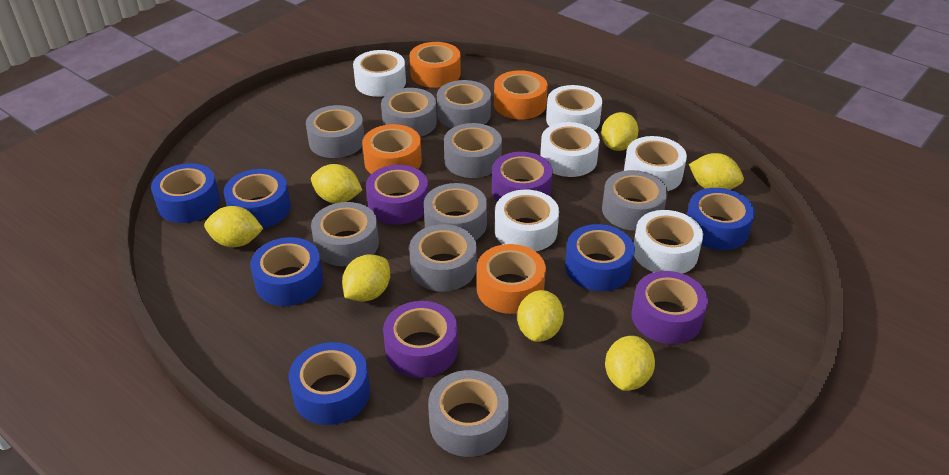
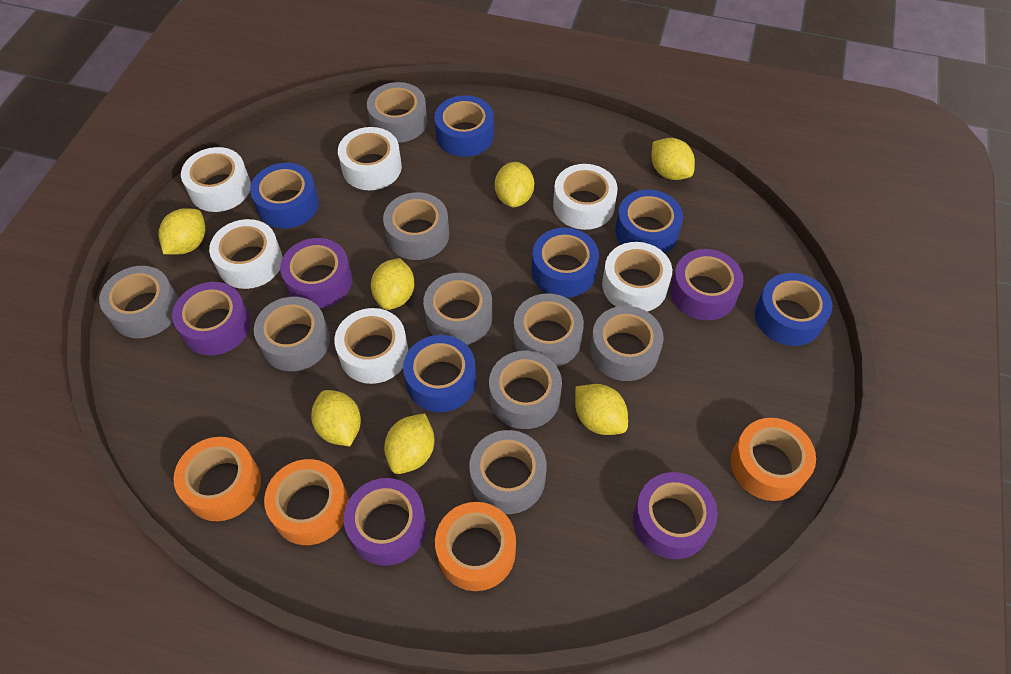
purple tape: 4 -> 5

